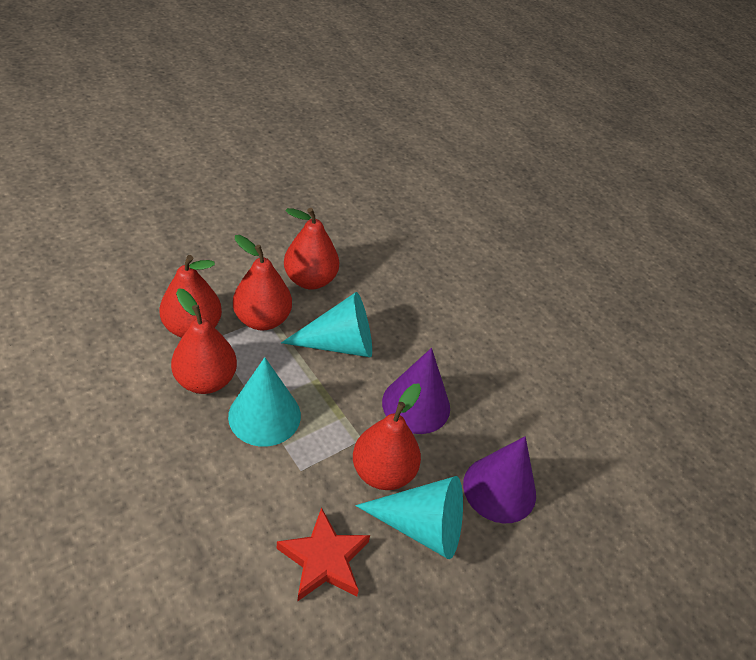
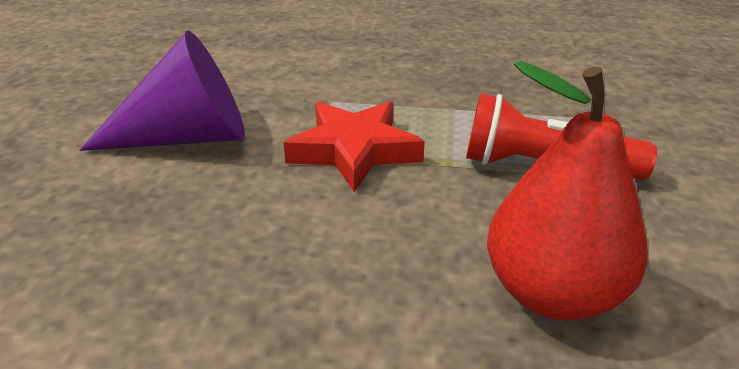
purple cone: 2 -> 1
red flashlight: 0 -> 1
red pear: 5 -> 1
turquoise cone: 3 -> 0

